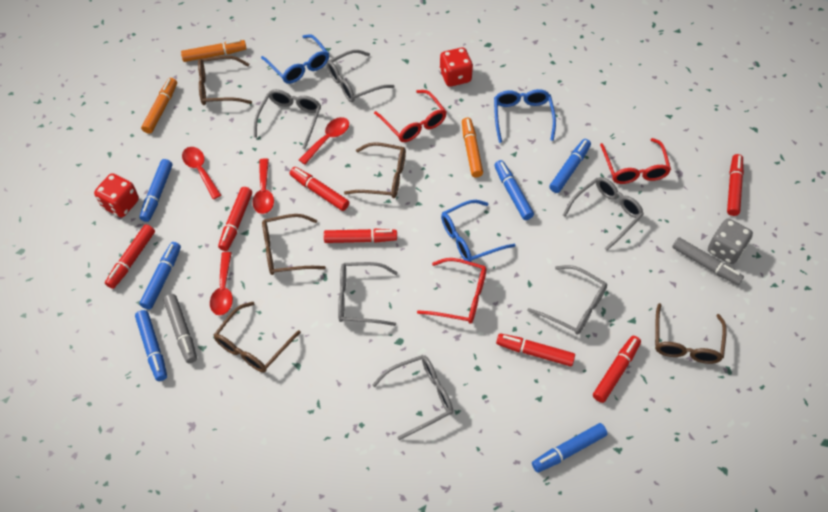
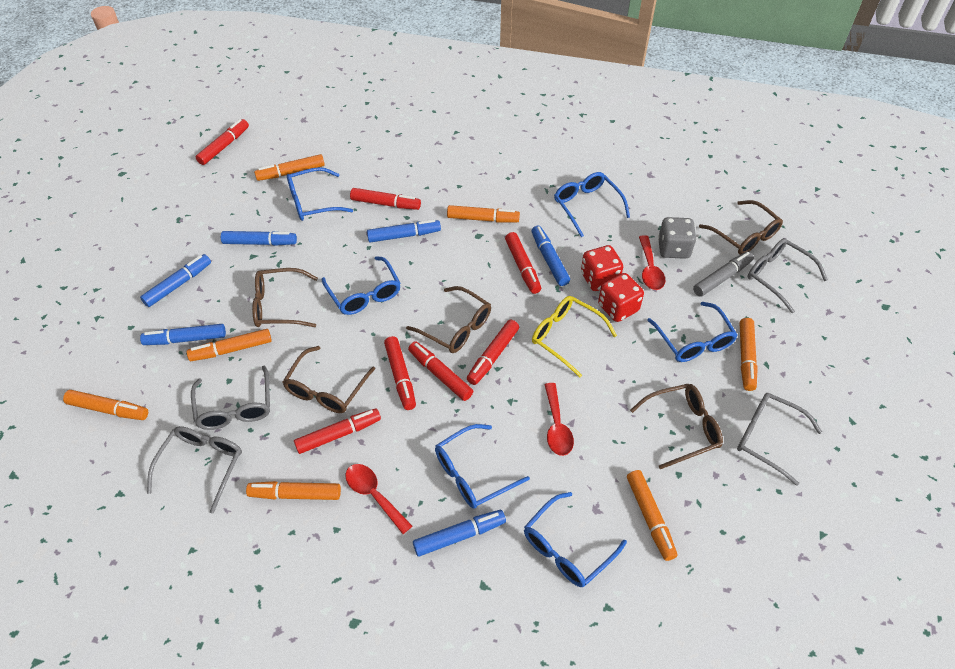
blue glasses: 3 -> 6
grey glasses: 6 -> 4
grey marker: 2 -> 1
orange marker: 3 -> 7
red glasses: 3 -> 0
red spoon: 4 -> 3
yellow glasses: 0 -> 1

